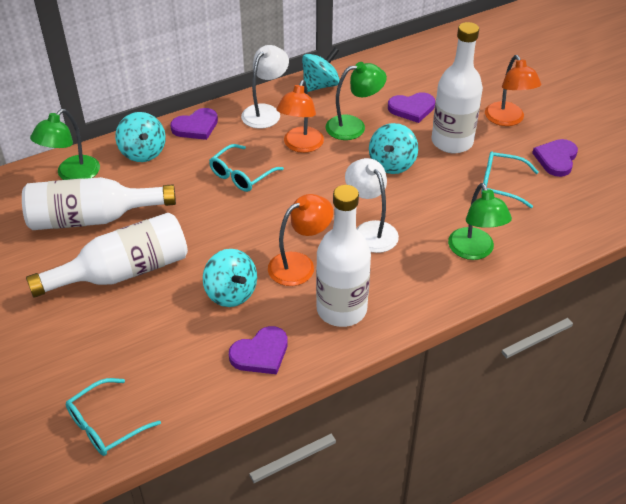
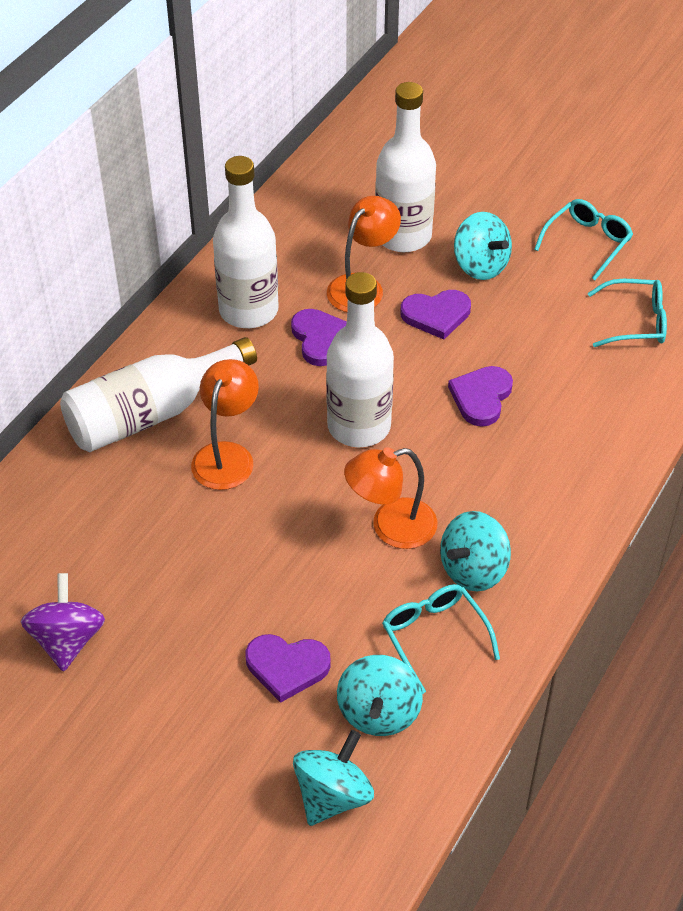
green lamp: 3 -> 0
purple spinning top: 0 -> 1
white lamp: 2 -> 0

